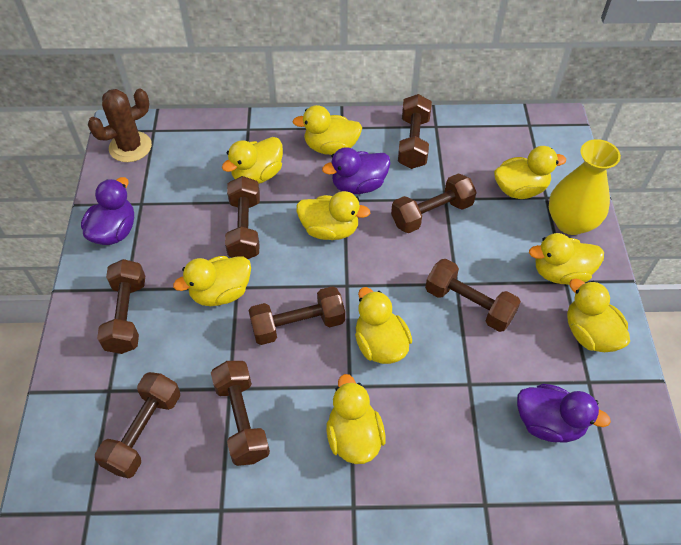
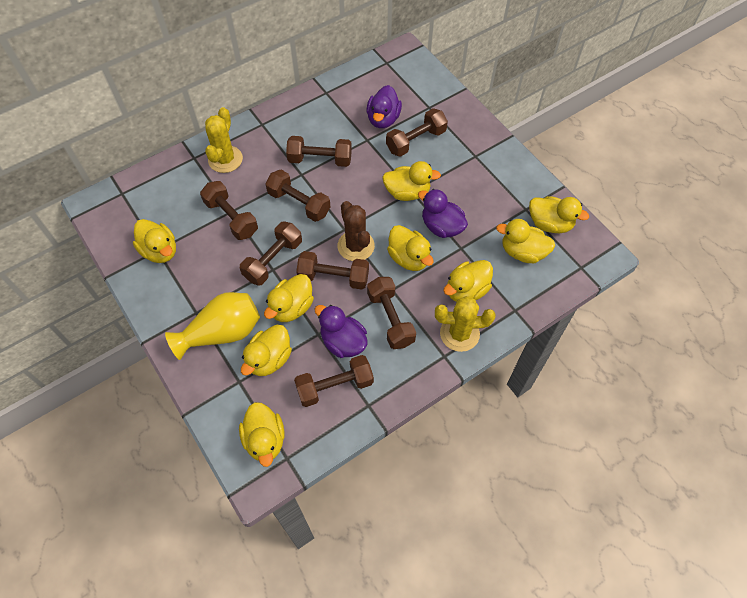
yellow cactus: 0 -> 2

